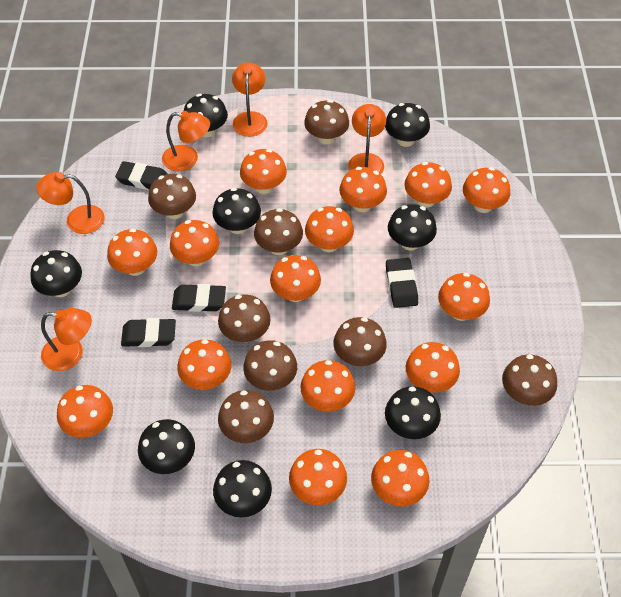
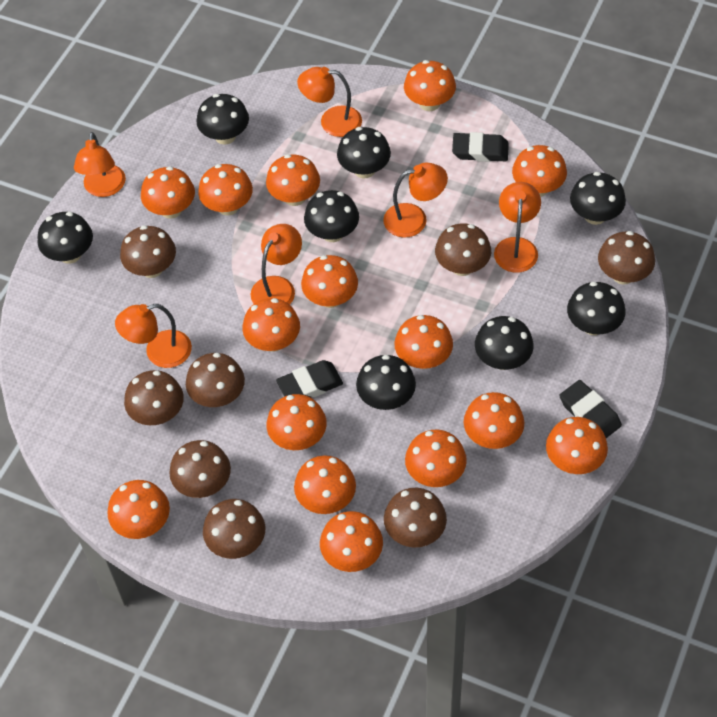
black eraser: 4 -> 3
orange lamp: 5 -> 6

